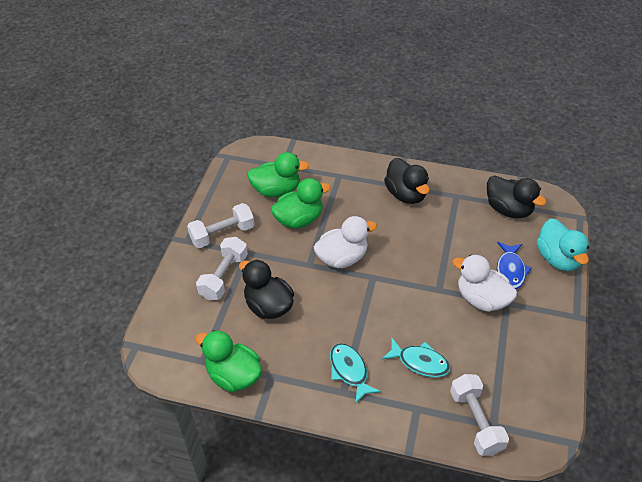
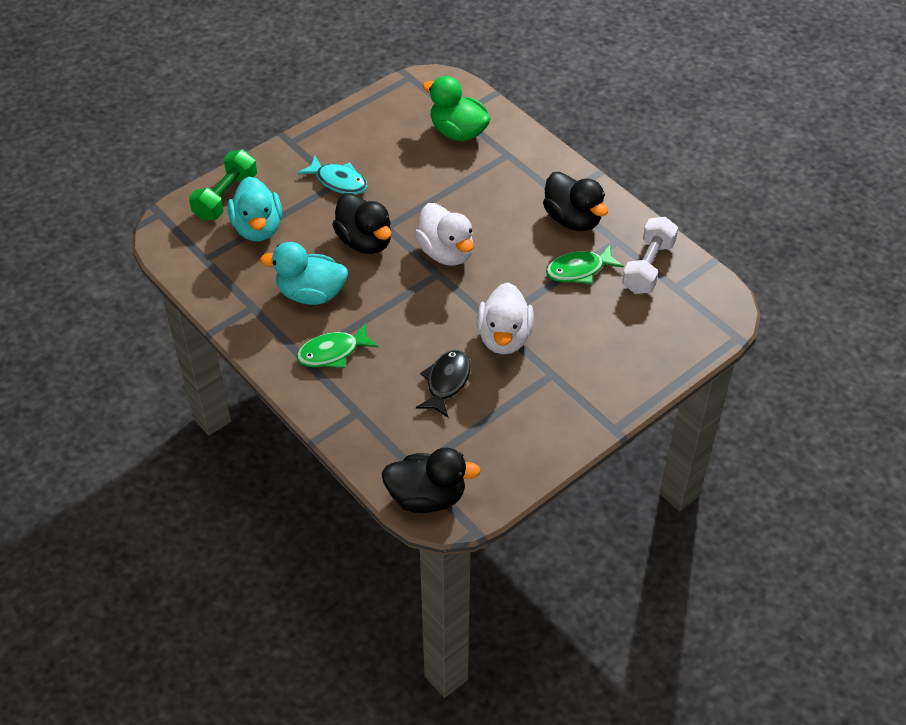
black fish: 0 -> 1
blue fish: 1 -> 0
green duck: 3 -> 1
green dumbbell: 0 -> 1
green fish: 0 -> 2
turquoise duck: 1 -> 2
turquoise fish: 2 -> 1
white dumbbell: 3 -> 1

